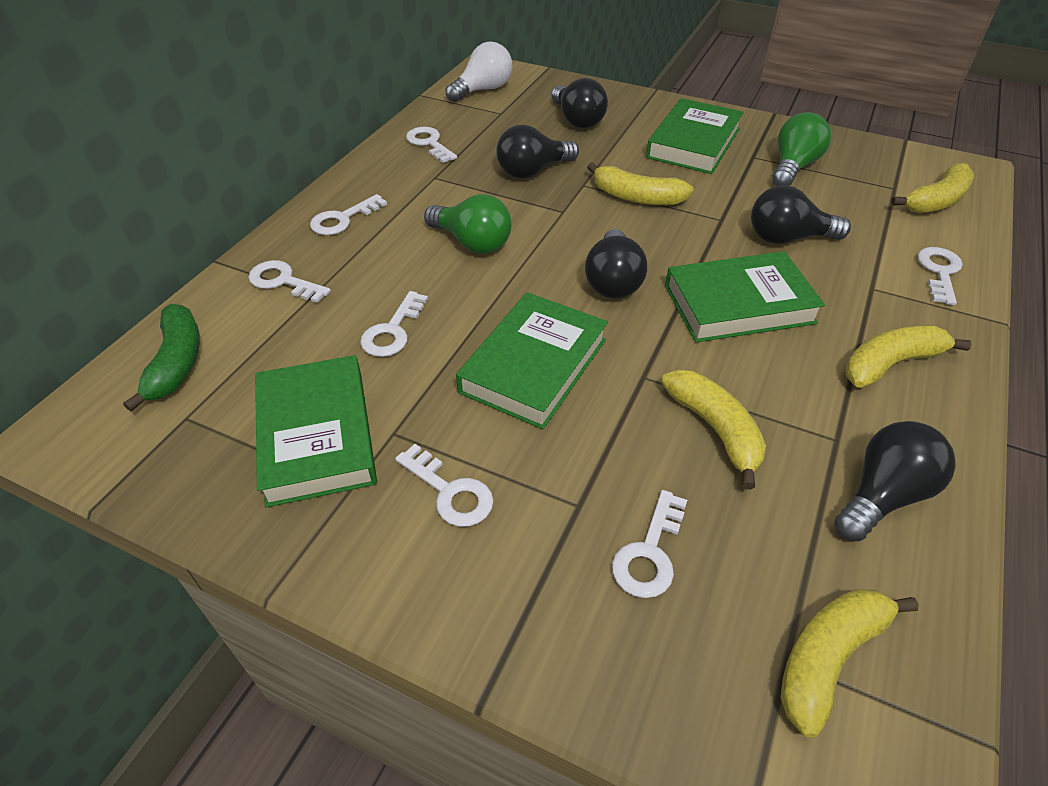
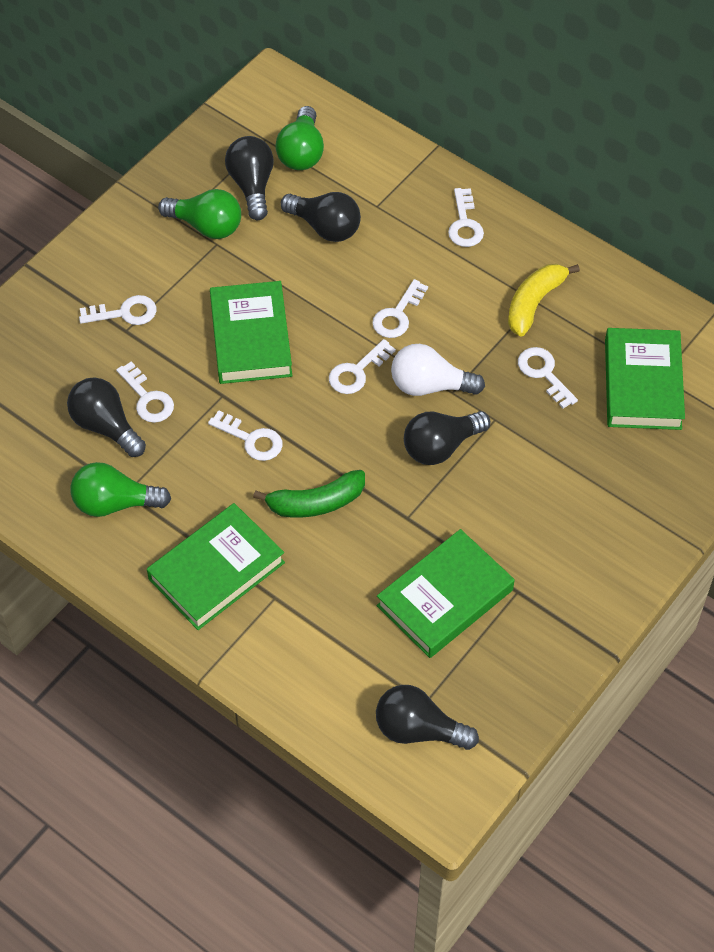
green light bulb: 2 -> 3
yellow banana: 5 -> 1

